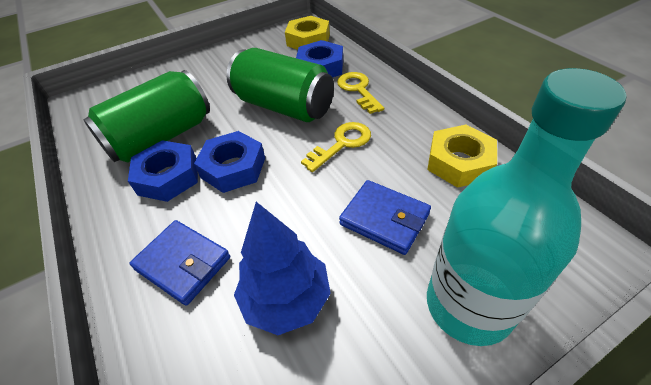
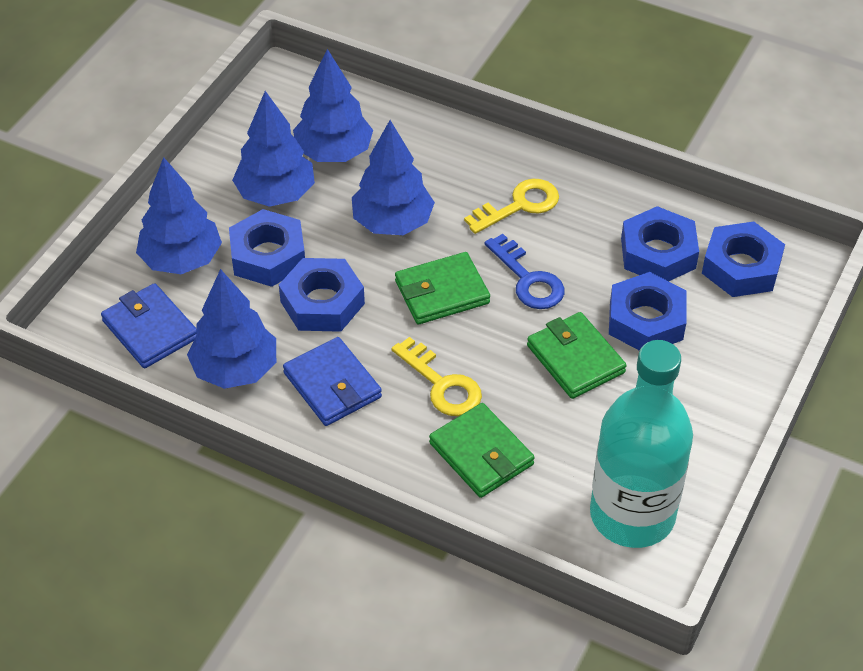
blue key: 0 -> 1
blue nut: 3 -> 5
blue tree: 1 -> 5
green can: 2 -> 0
green wallet: 0 -> 3
yellow nut: 2 -> 0

